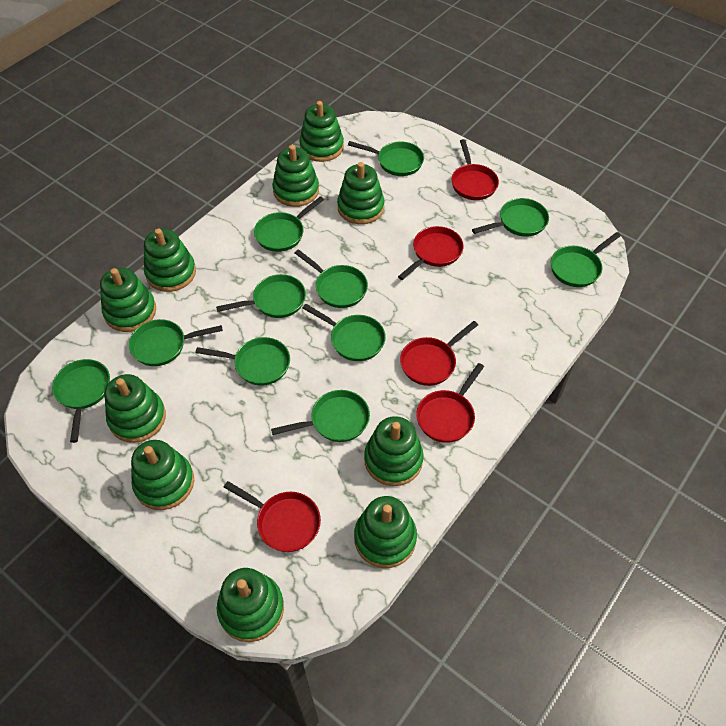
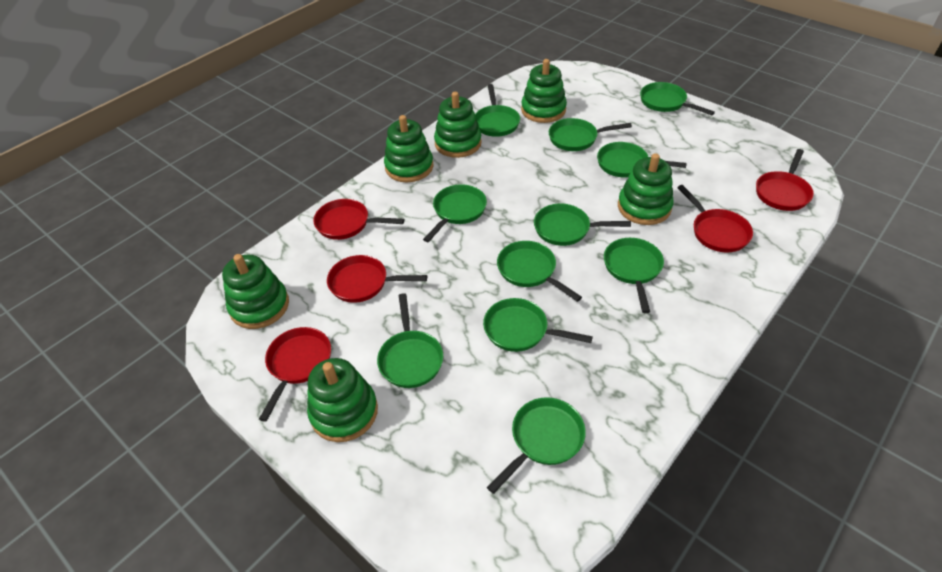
green stacking toy: 10 -> 6

